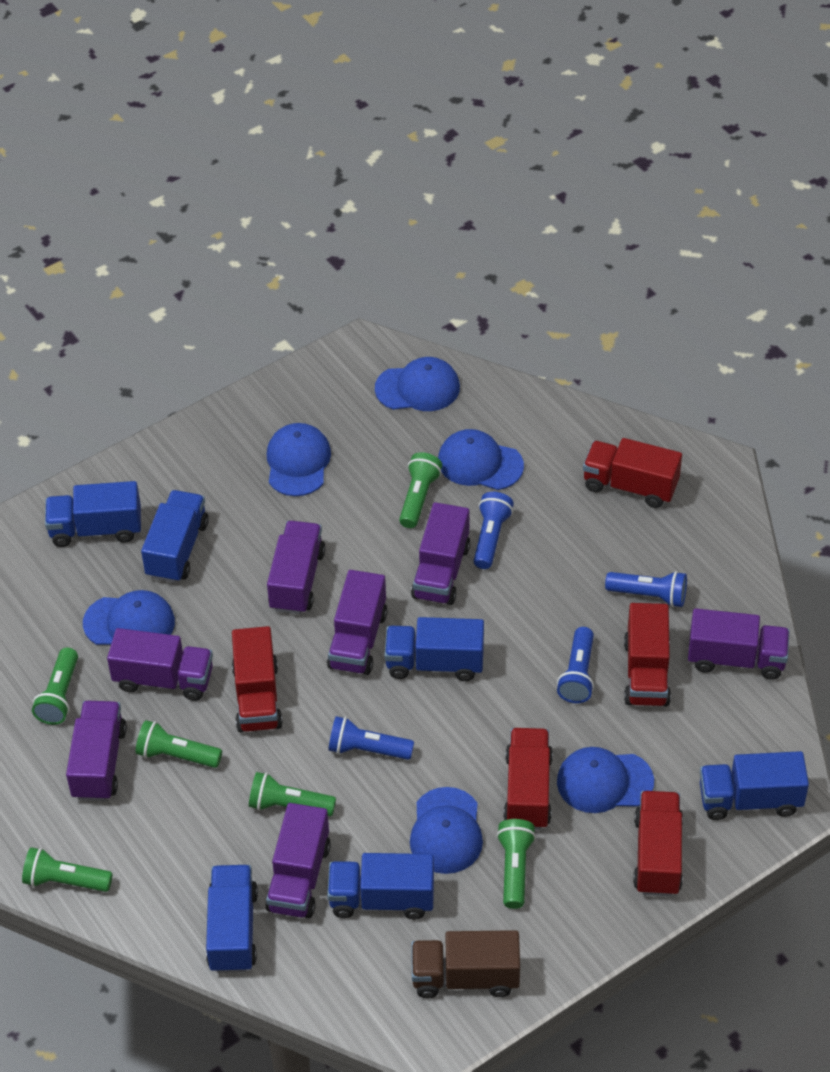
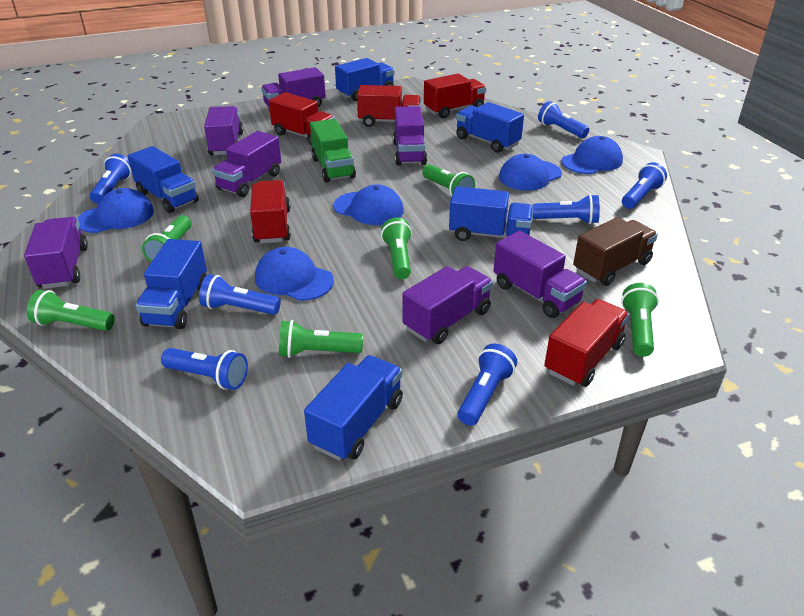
blue cap: 6 -> 5
blue flashlight: 4 -> 7
green truck: 0 -> 1

